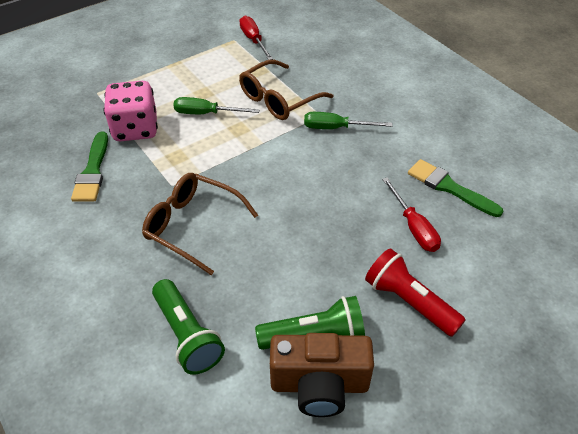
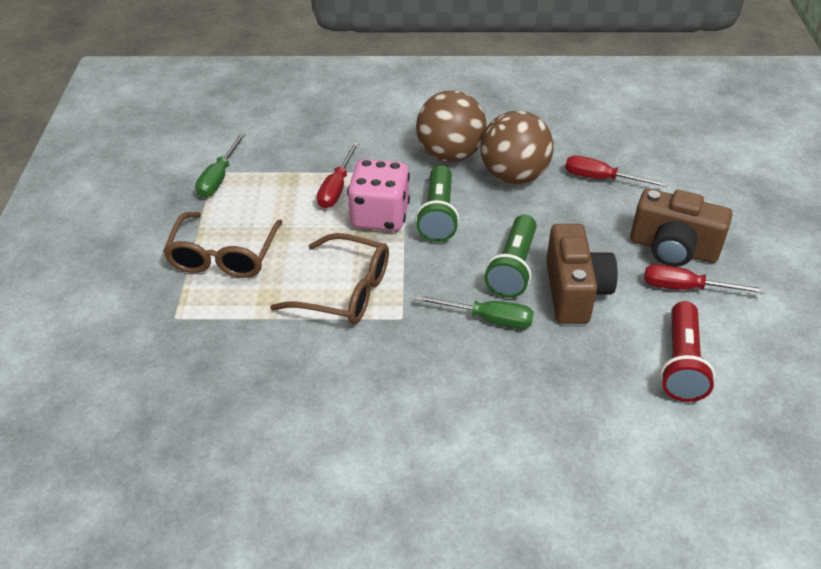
brown ball: 0 -> 2
brown camera: 1 -> 2
green brush: 2 -> 0
red screwdriver: 2 -> 3

